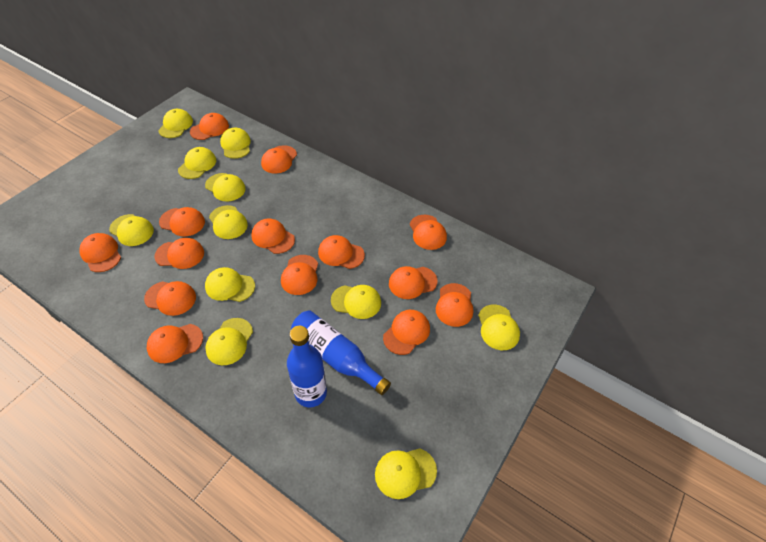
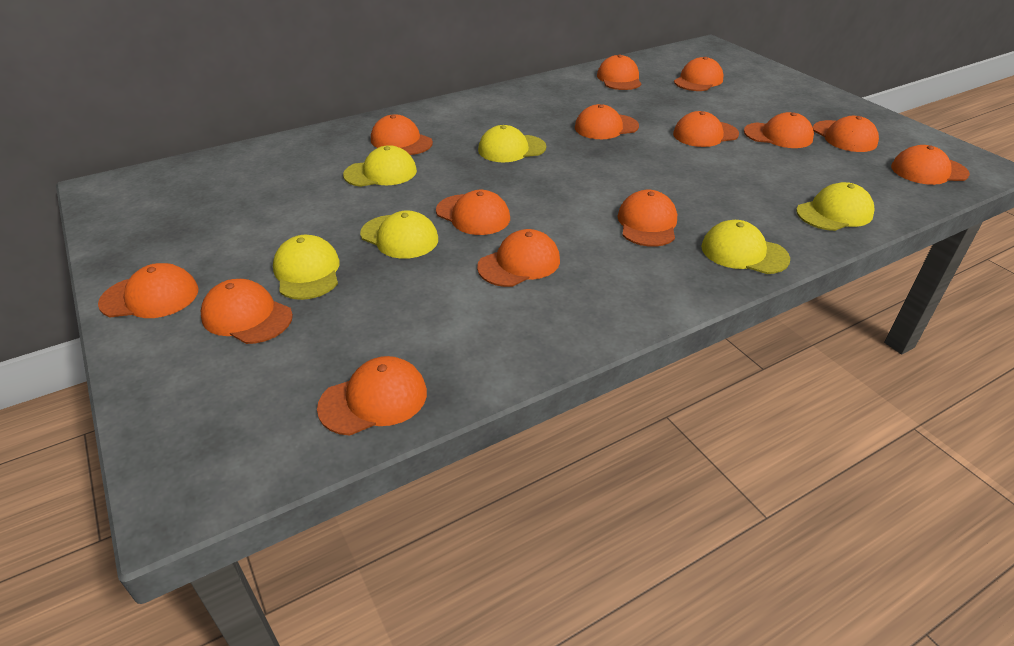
blue bottle: 2 -> 0
yellow cap: 11 -> 6

